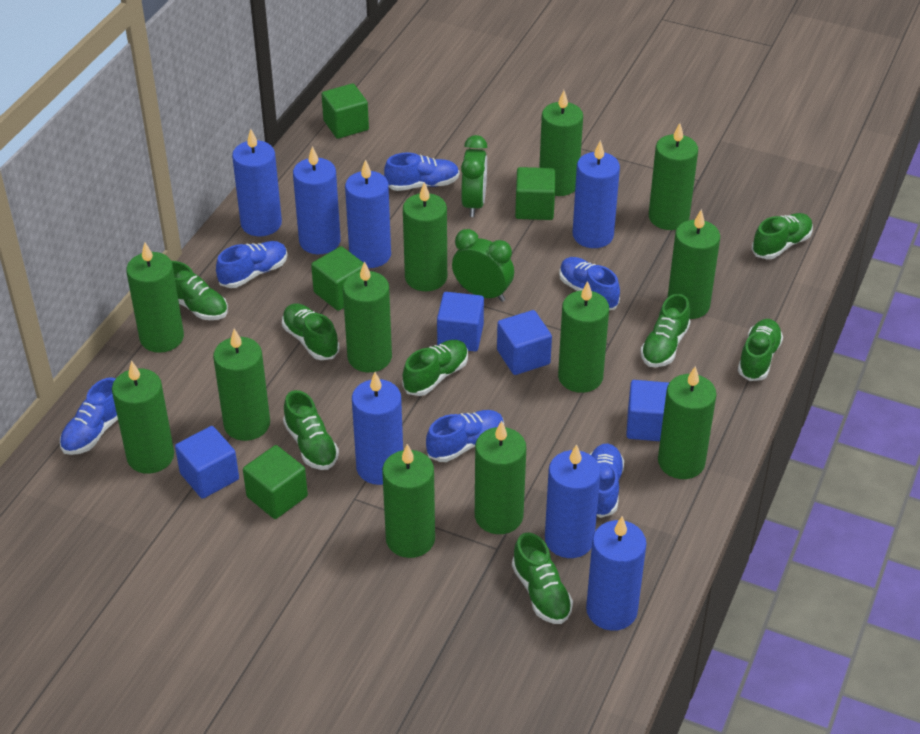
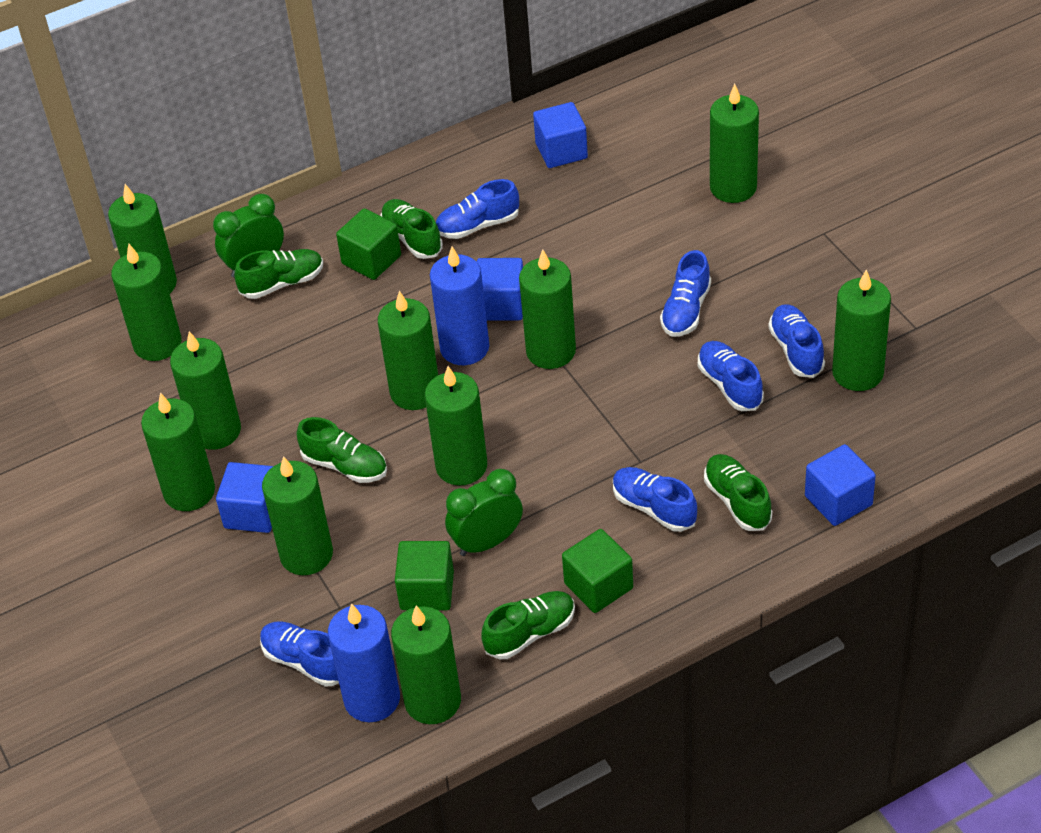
blue candle: 7 -> 2
green candle: 12 -> 11
green cube: 4 -> 3
green shoe: 8 -> 5

